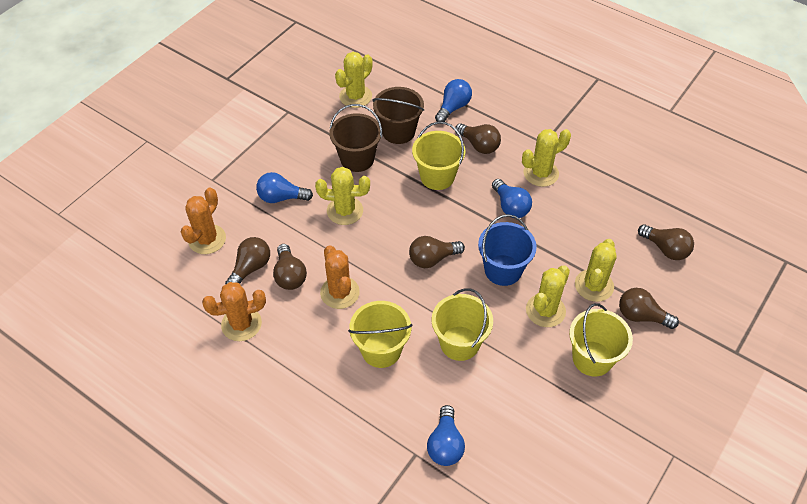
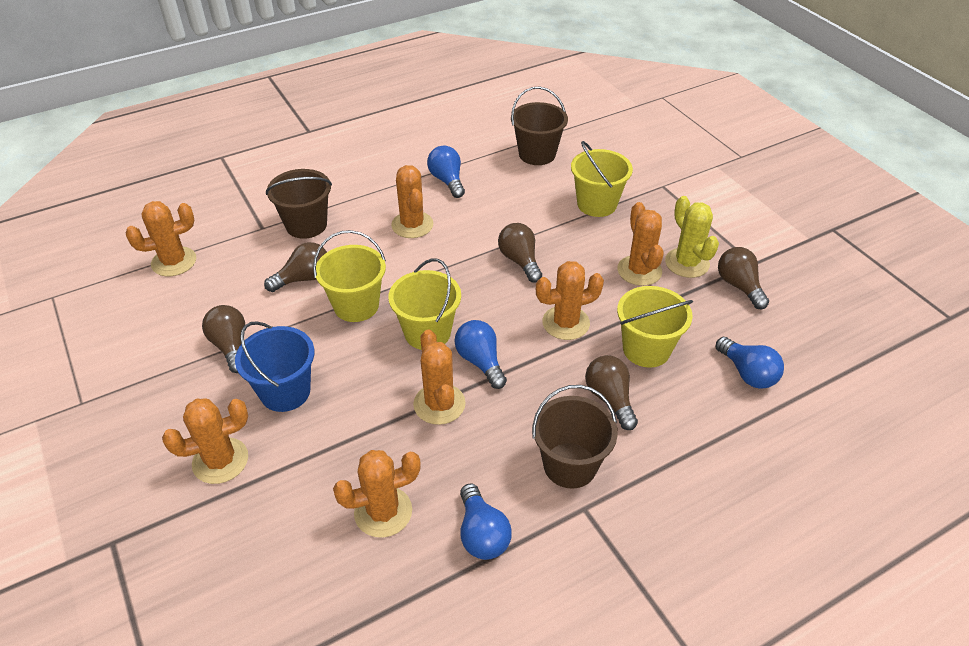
brown bucket: 2 -> 3
brown light bulb: 6 -> 5
orange cactus: 3 -> 7
yellow cactus: 5 -> 1

